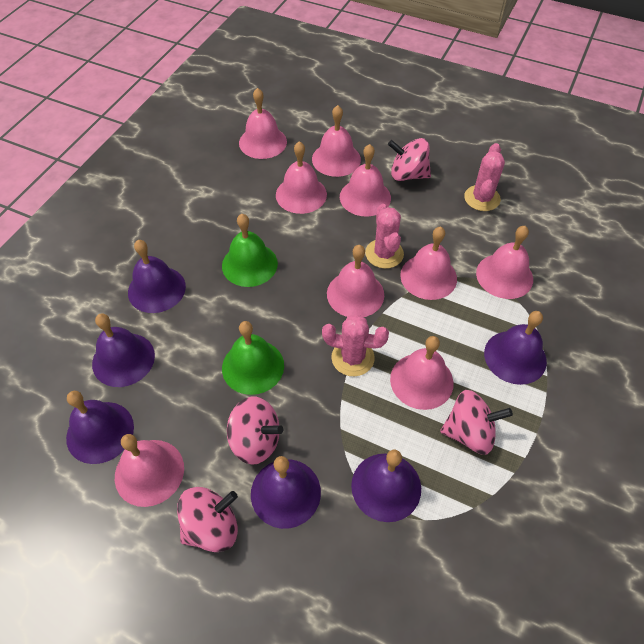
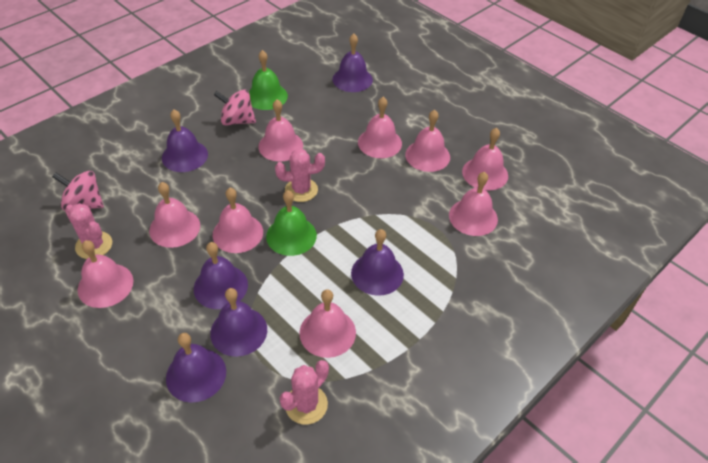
pink spinning top: 4 -> 2

